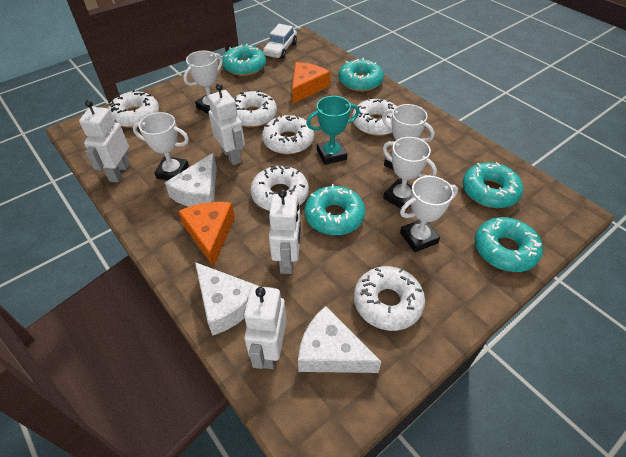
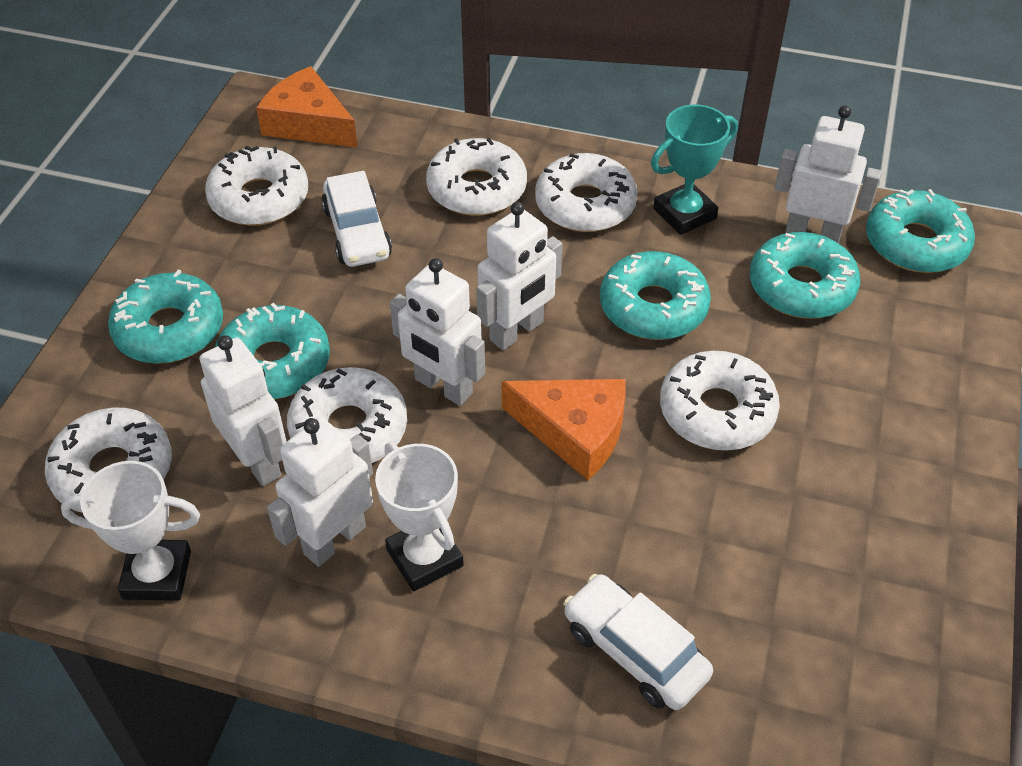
white car: 1 -> 2
white cheese: 3 -> 0
white robot: 4 -> 5
white trophy: 5 -> 2

